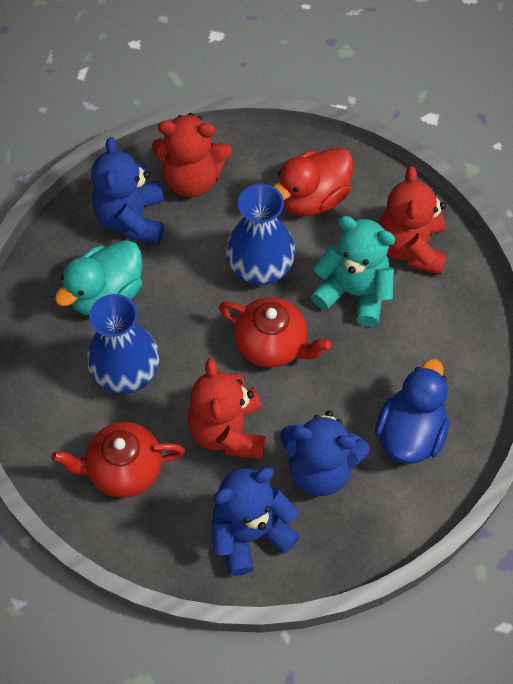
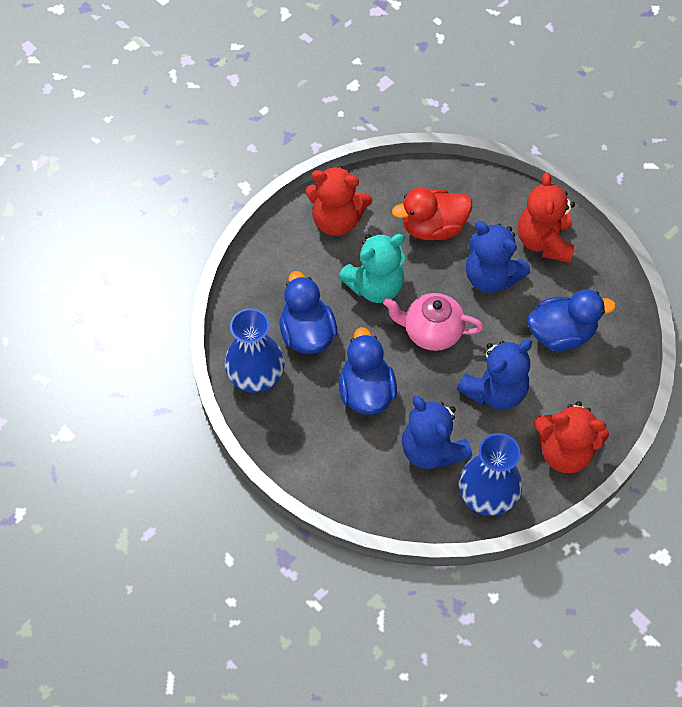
blue duck: 1 -> 3
pink teapot: 0 -> 1
red teapot: 2 -> 0
turquoise duck: 1 -> 0

